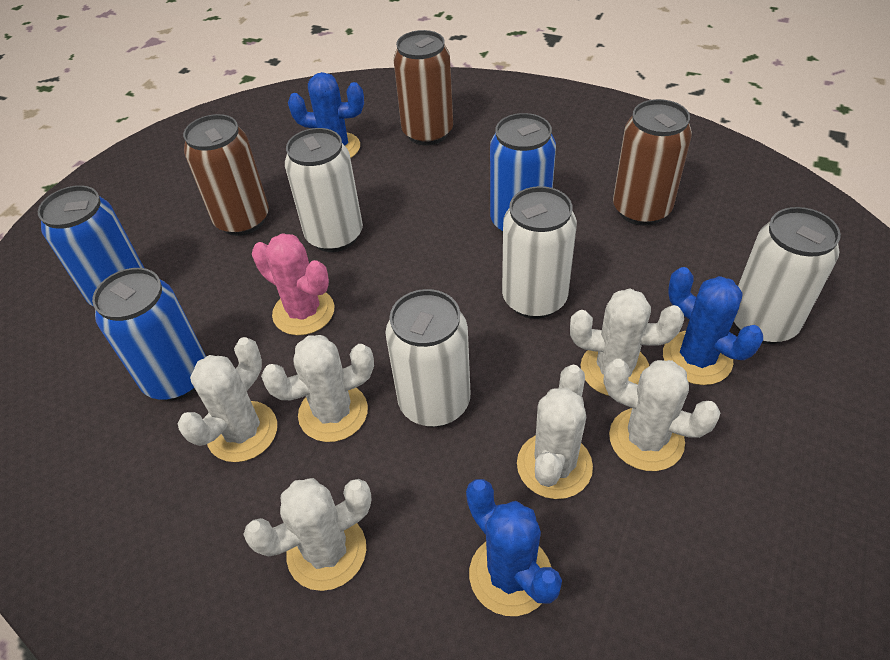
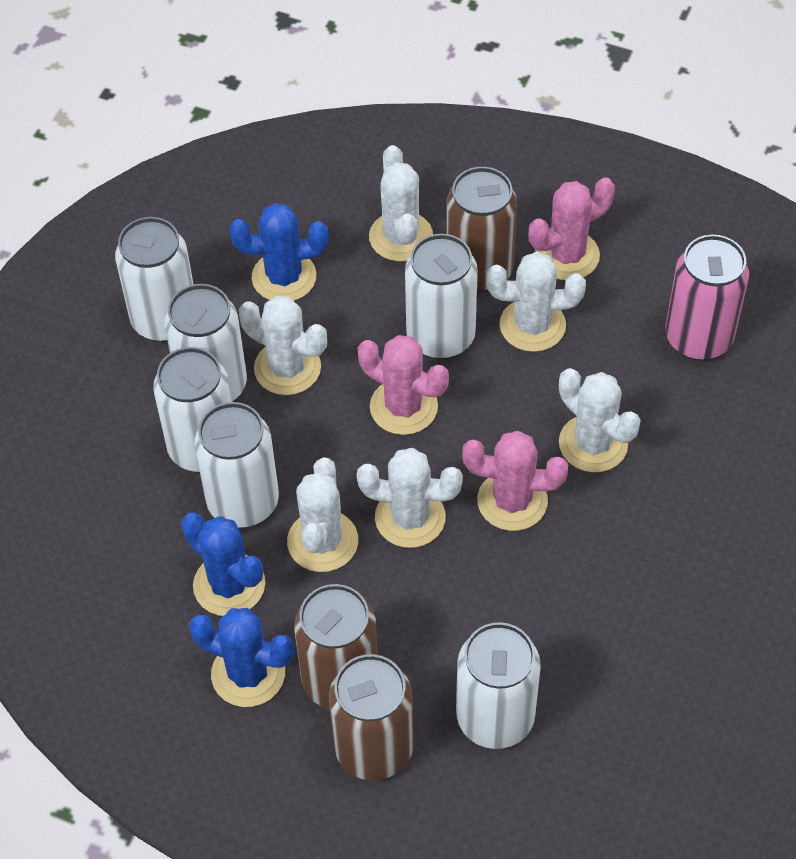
blue can: 3 -> 0
pink cactus: 1 -> 3
pink can: 0 -> 1
white can: 4 -> 6

